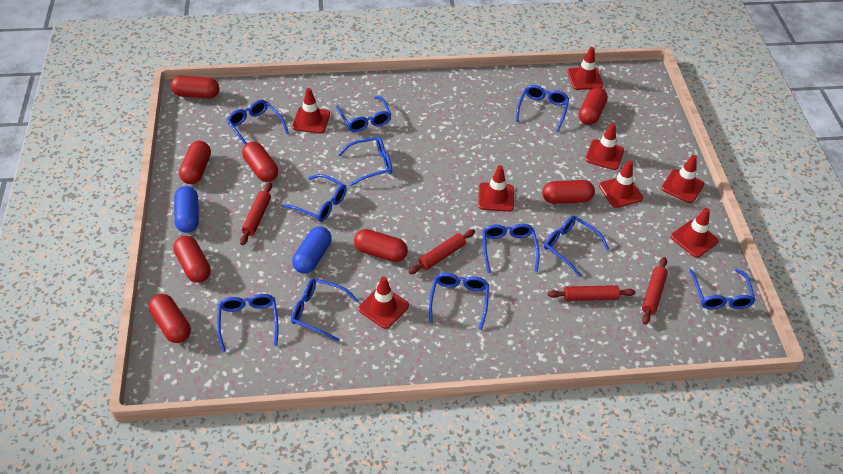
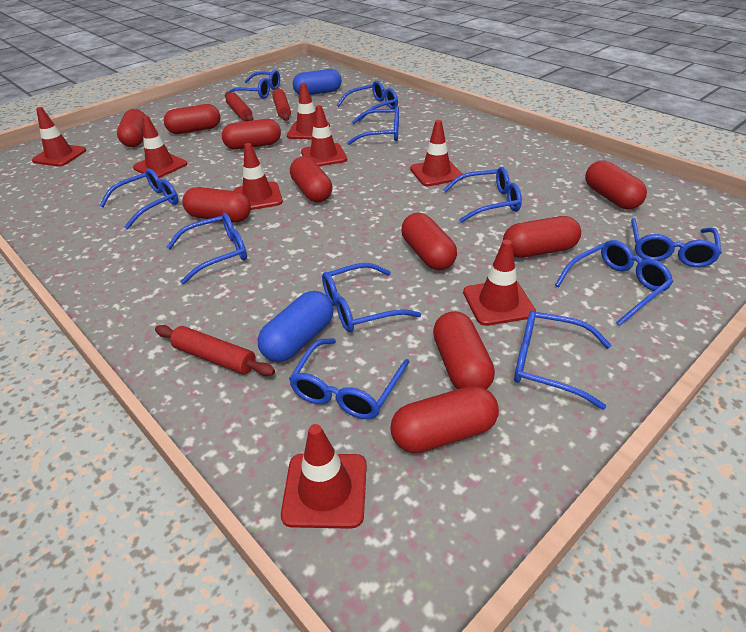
red capsule: 8 -> 10
red rolling pin: 4 -> 3

